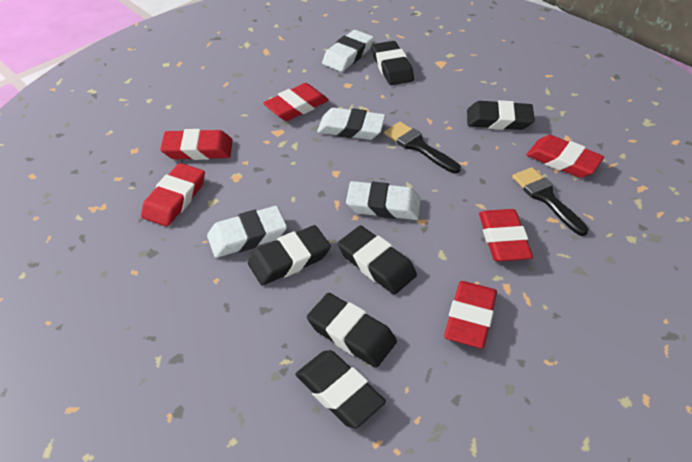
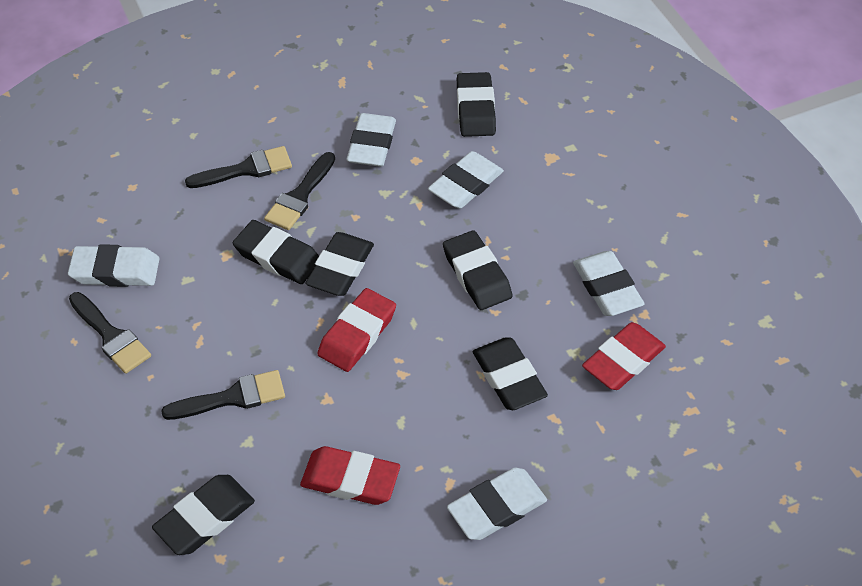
black brush: 2 -> 4
red eraser: 6 -> 3
white eraser: 4 -> 5

